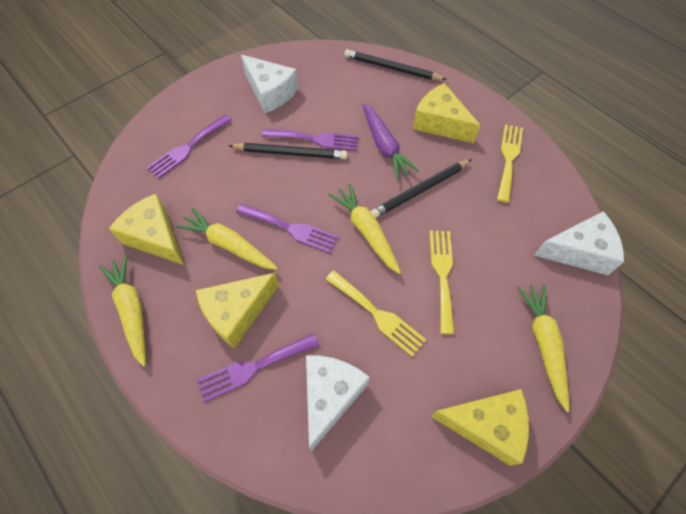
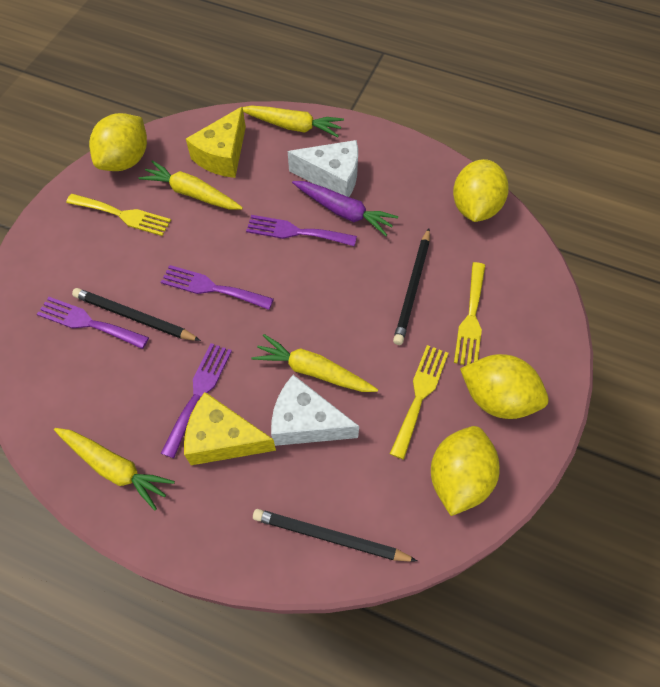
white cheese: 3 -> 2
yellow cheese: 4 -> 2
yellow lemon: 0 -> 4

